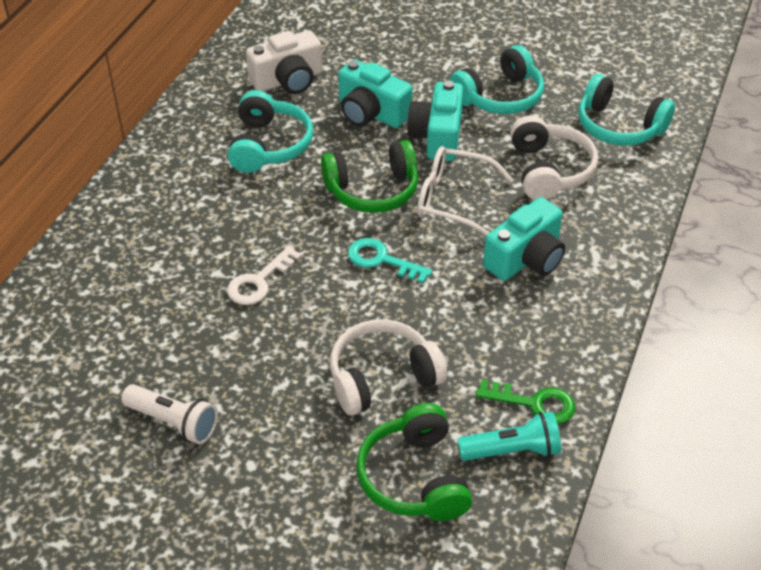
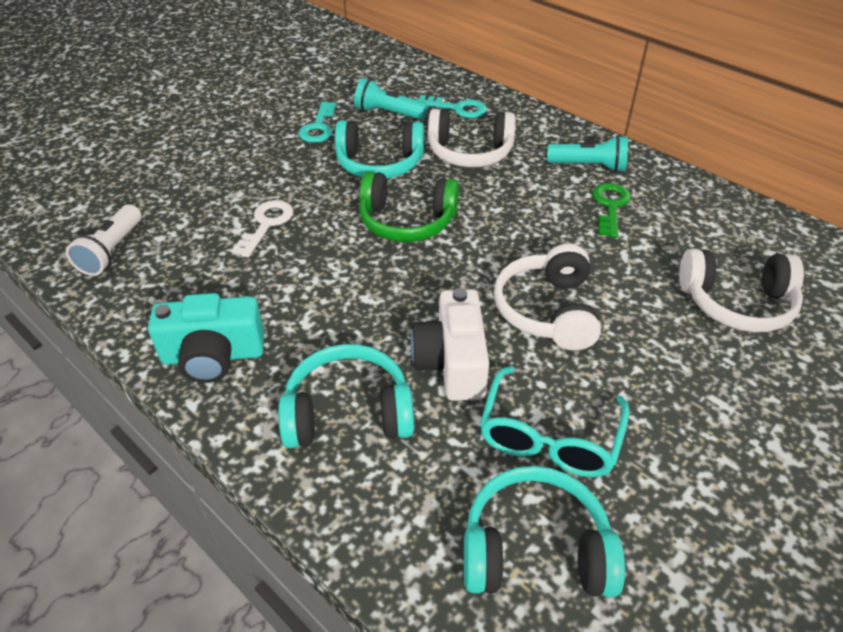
green headphones: 2 -> 1
turquoise camera: 3 -> 1
turquoise flashlight: 1 -> 2
turquoise glasses: 0 -> 1
turquoise key: 1 -> 2
white glasses: 1 -> 0
white headphones: 2 -> 3

